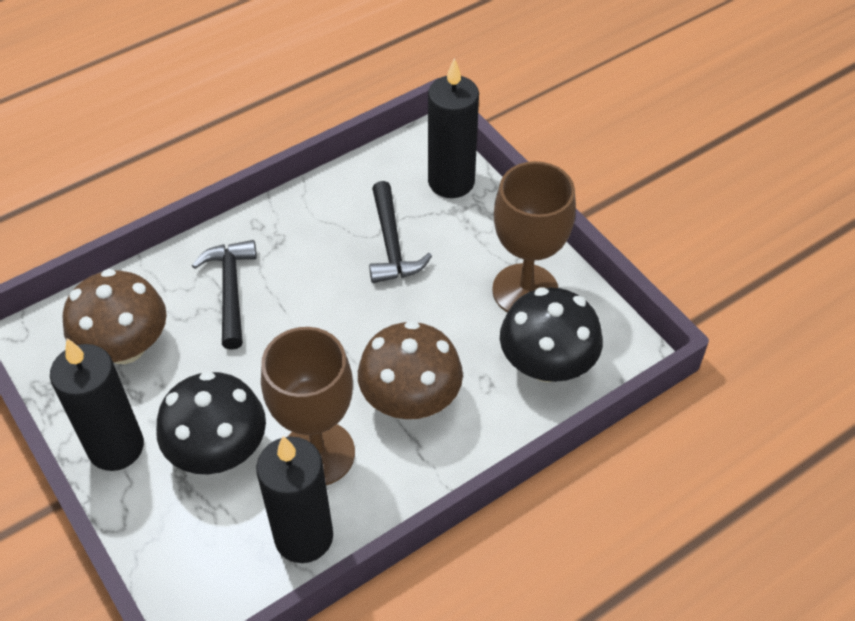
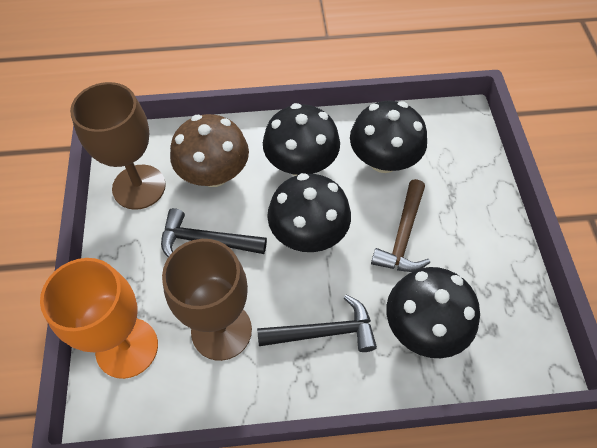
black candle: 3 -> 0
black mushroom: 2 -> 4
brown hammer: 0 -> 1
brown mushroom: 2 -> 1
orange goblet: 0 -> 1

